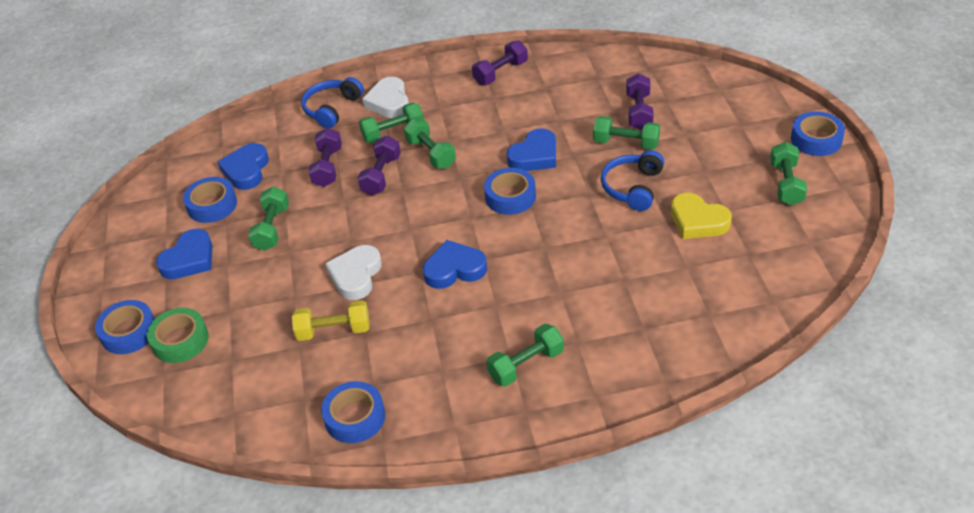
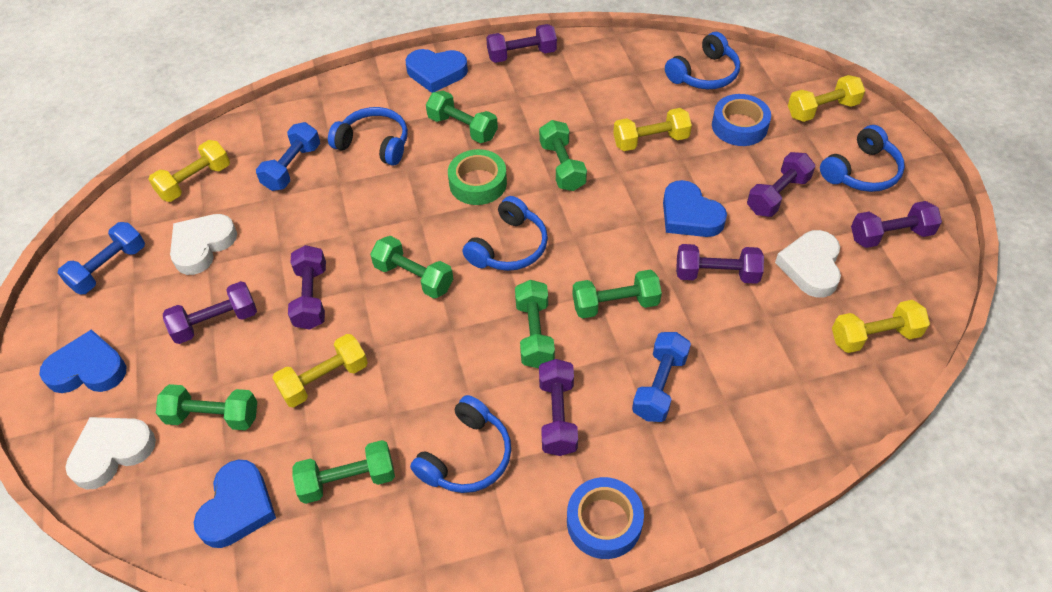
blue dumbbell: 0 -> 3
blue headphones: 2 -> 5
blue tape: 5 -> 2
green dumbbell: 6 -> 7
purple dumbbell: 4 -> 7
white heart: 2 -> 3
yellow dumbbell: 1 -> 5
yellow heart: 1 -> 0

